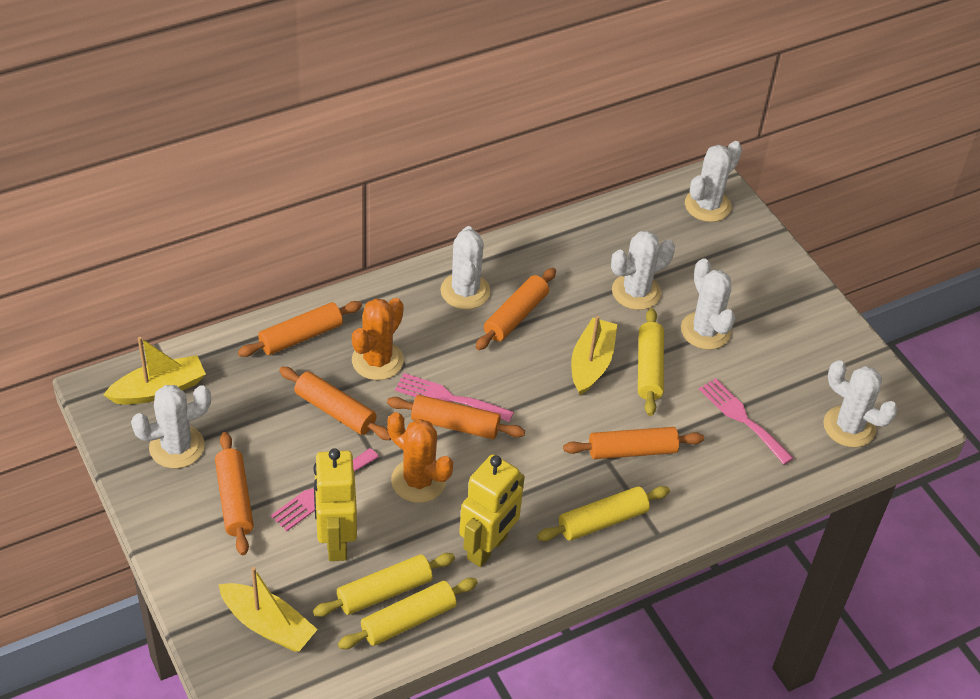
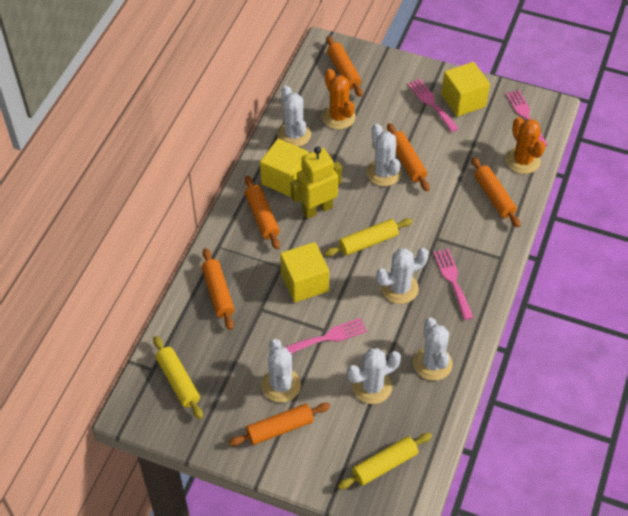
pink fork: 3 -> 4
yellow boat: 3 -> 0
yellow cube: 0 -> 3
yellow robot: 2 -> 1
yellow rolling pin: 4 -> 3

